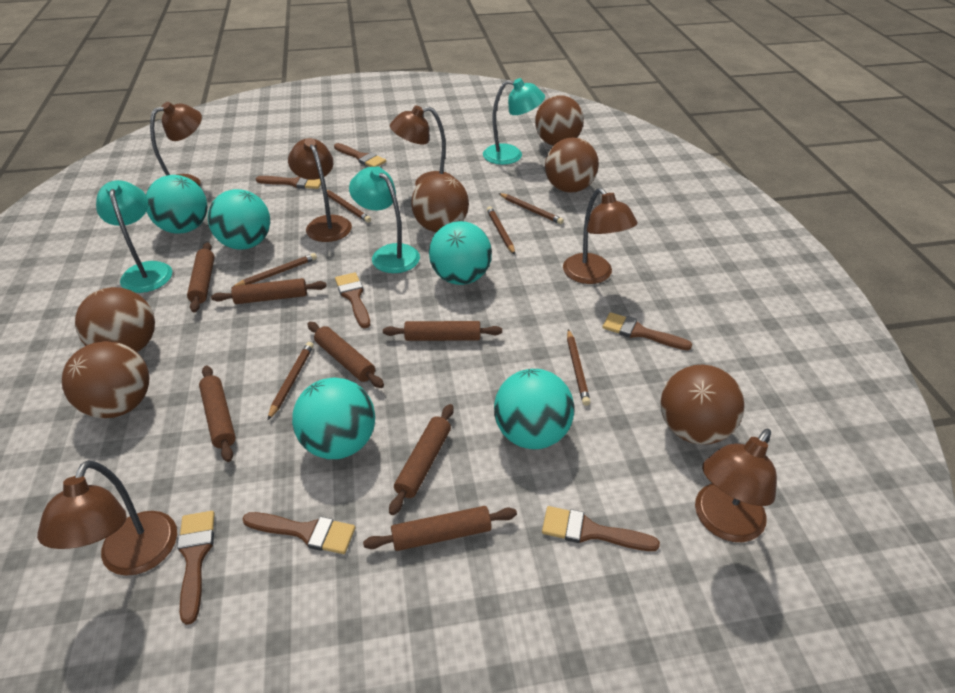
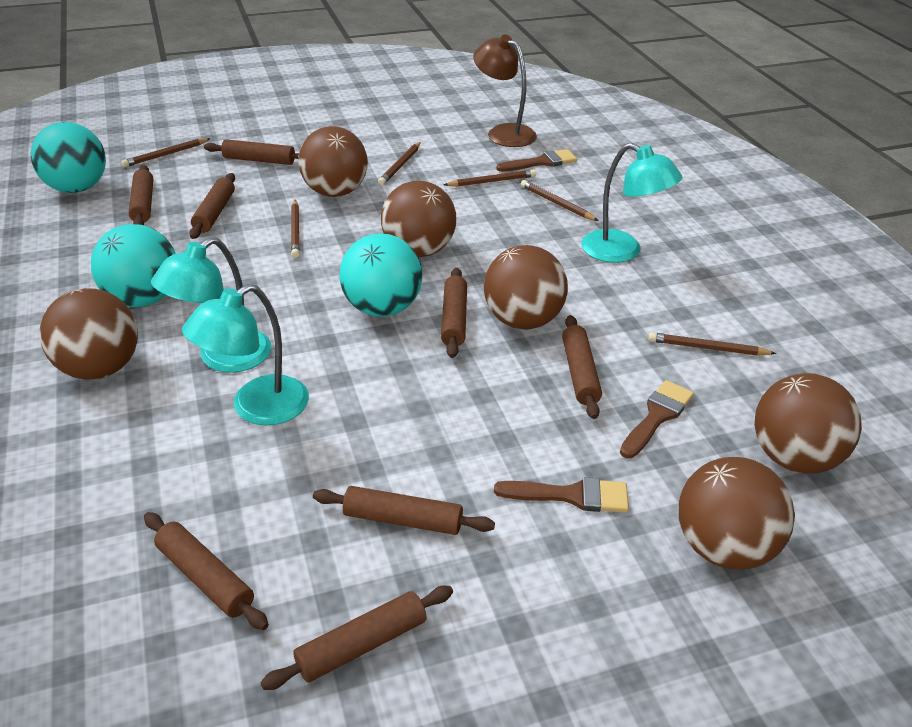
brown brush: 7 -> 3
brown lamp: 6 -> 1
brown rolling pin: 7 -> 8
turquoise ball: 5 -> 3

